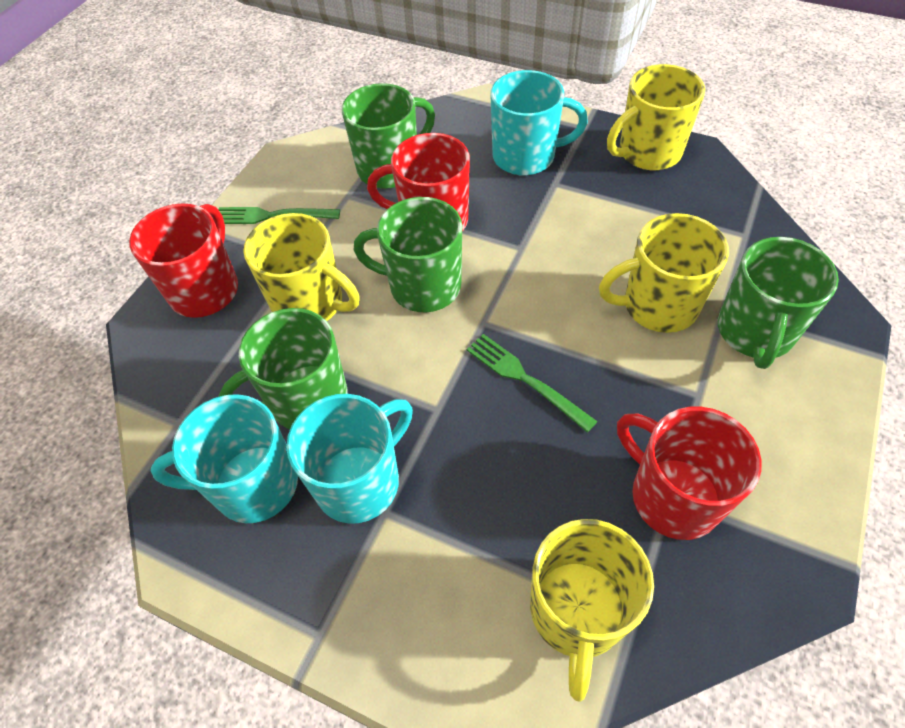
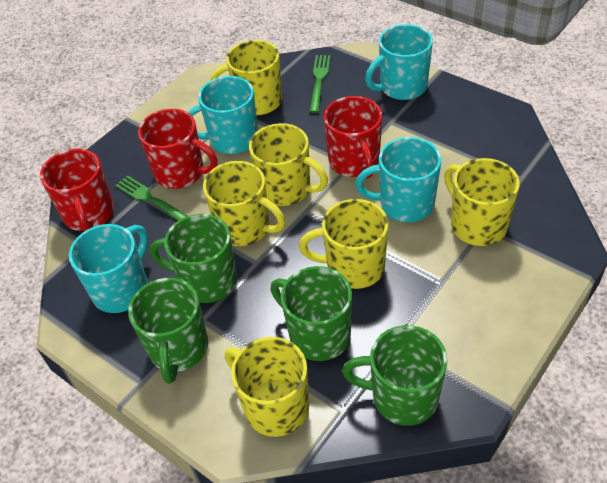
turquoise mug: 3 -> 4
yellow mug: 4 -> 6

